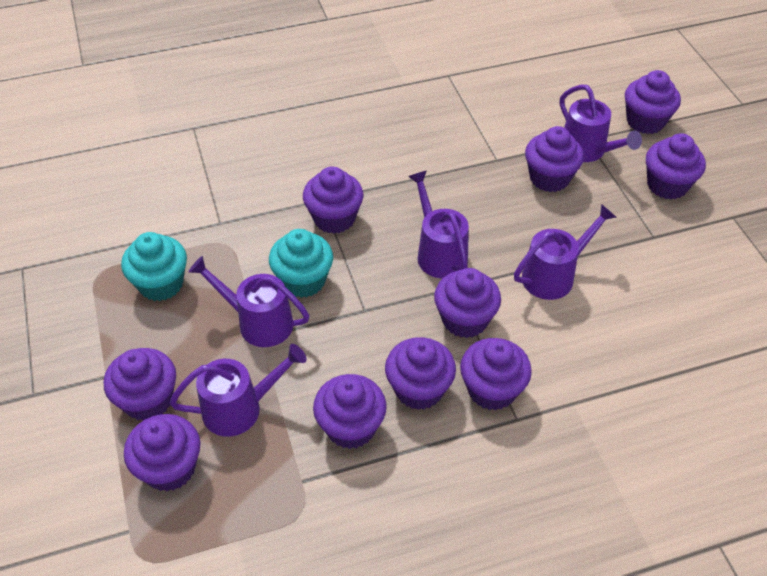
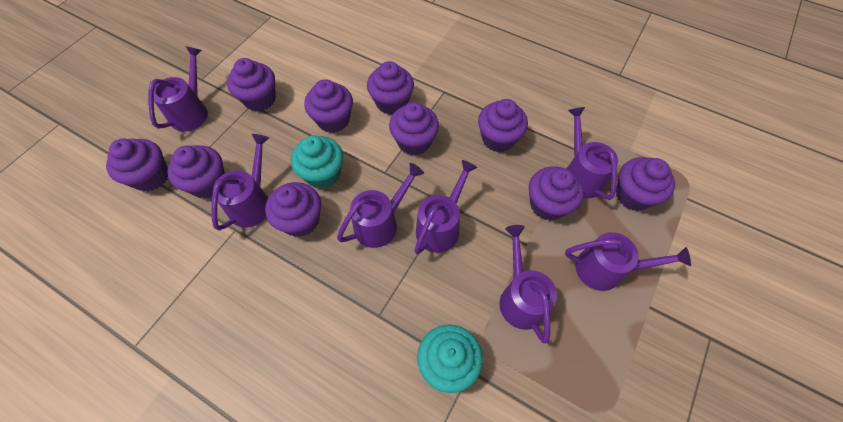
purple watering can: 5 -> 7

